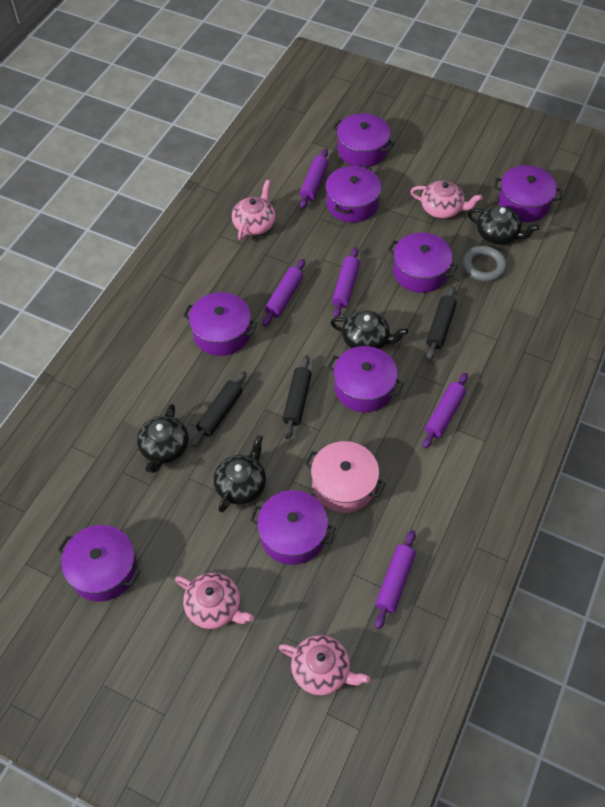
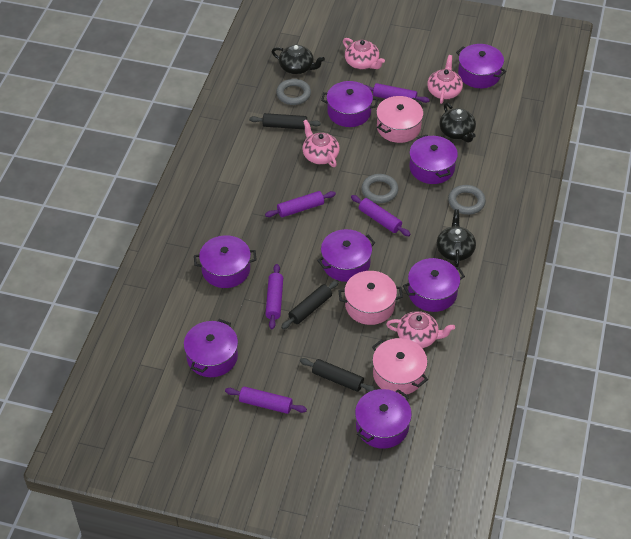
black teapot: 4 -> 3
grey ring: 1 -> 3
pink pot: 1 -> 3

